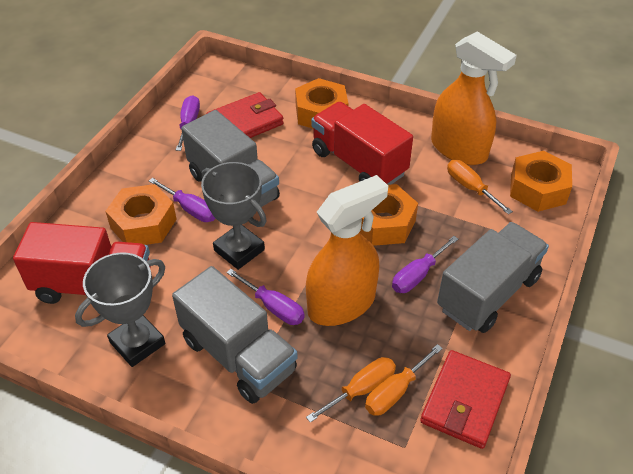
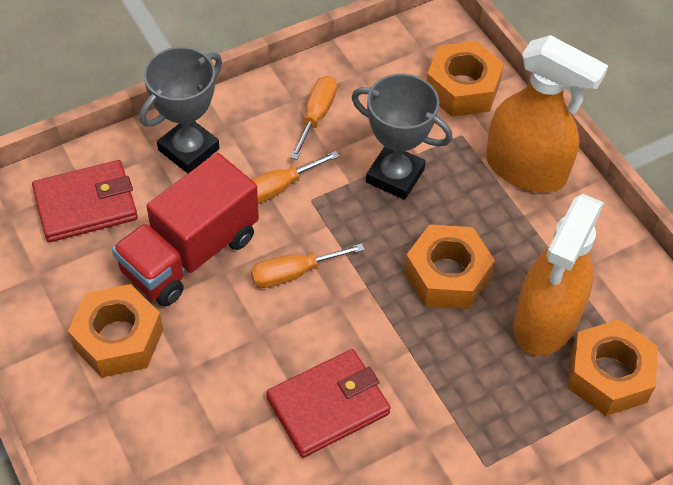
grey truck: 3 -> 0
purple screwdriver: 4 -> 0
red truck: 2 -> 1

